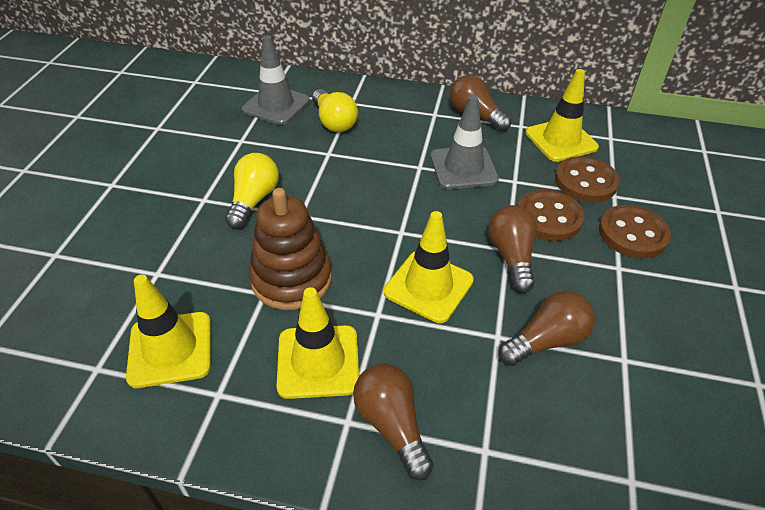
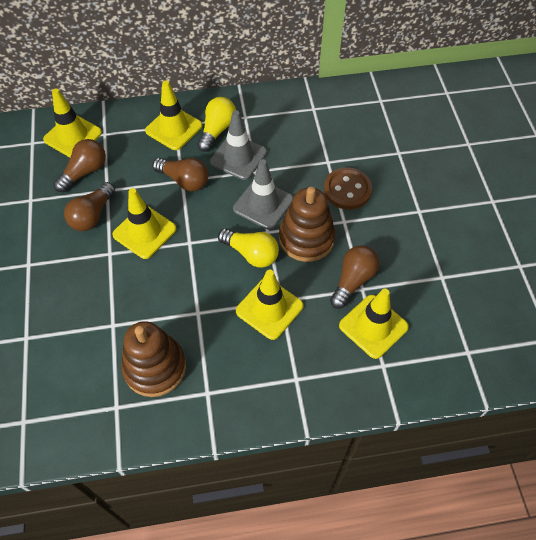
brown button: 3 -> 1
brown stacking toy: 1 -> 2
yellow traffic cone: 4 -> 5

